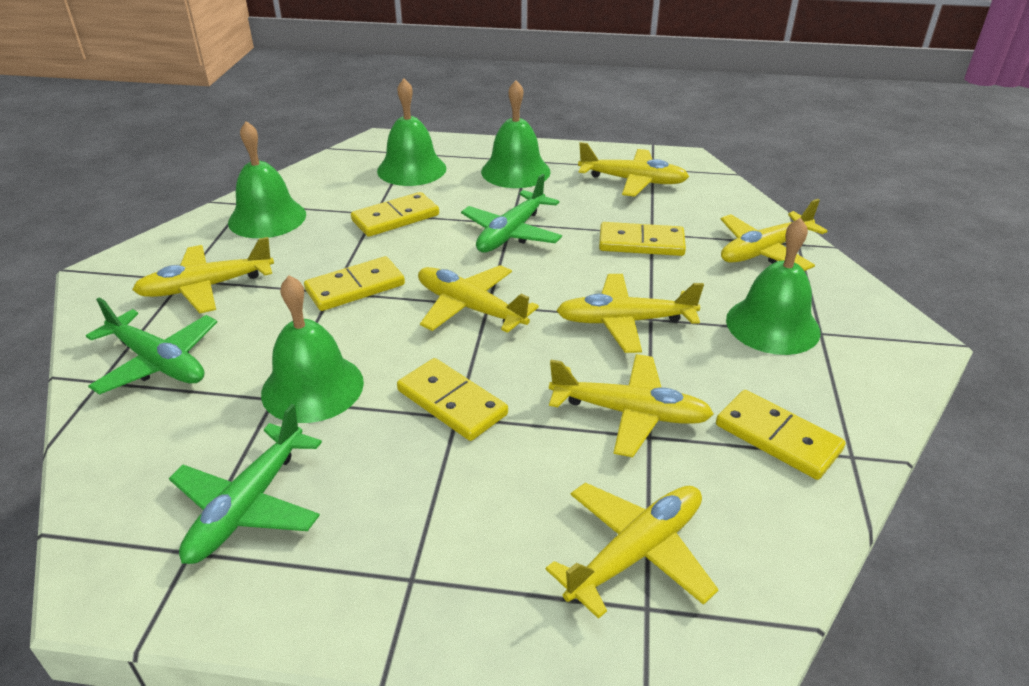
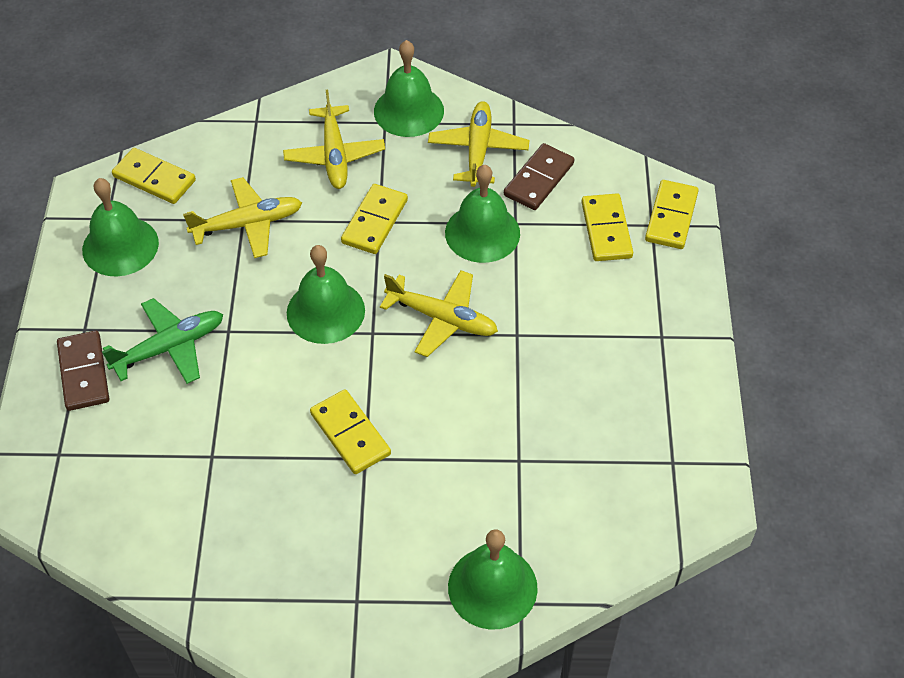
brown domino: 0 -> 2
green plane: 3 -> 1
yellow plane: 7 -> 4

